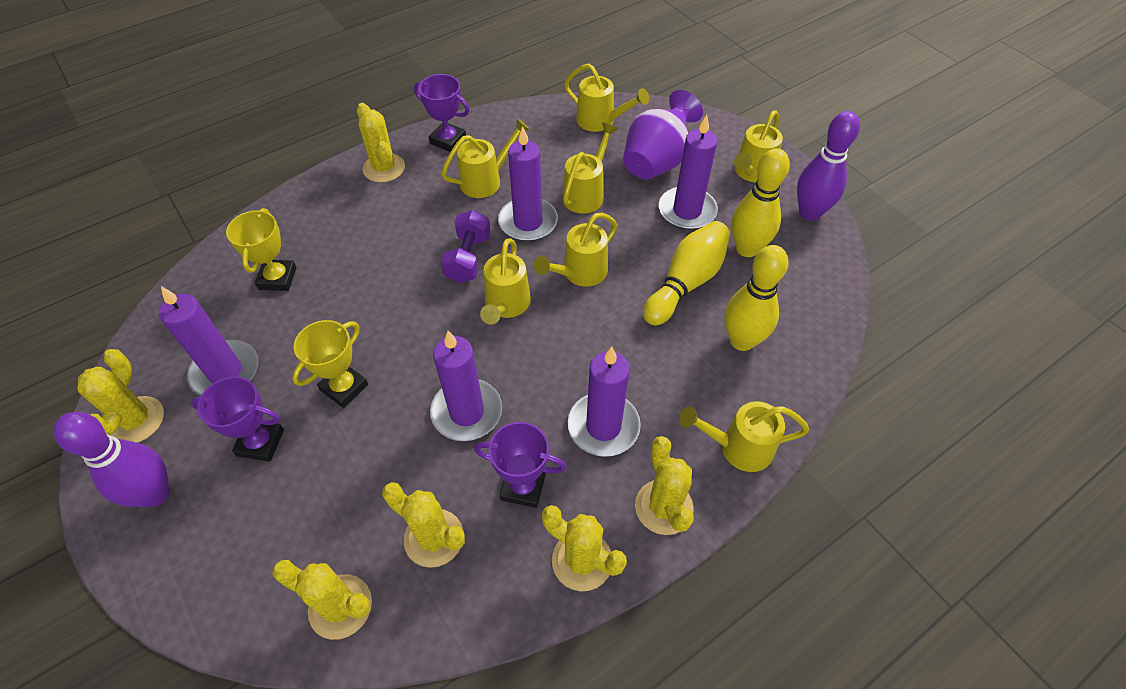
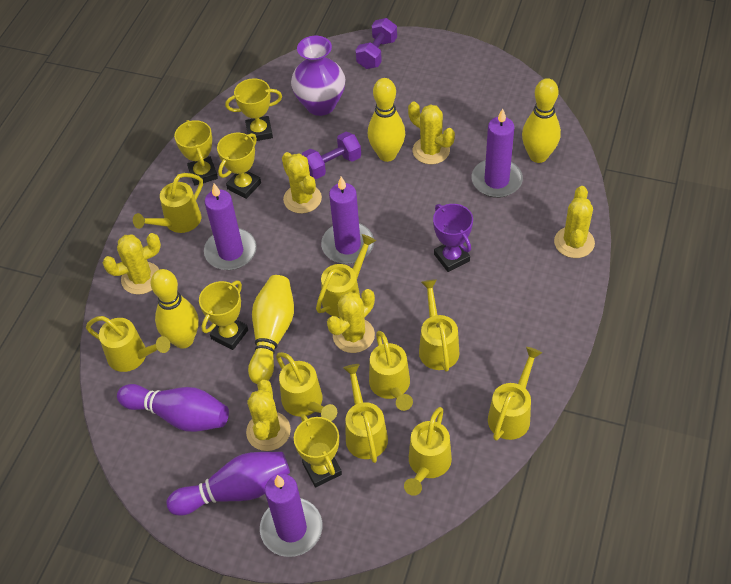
purple candle: 5 -> 4
purple dumbbell: 1 -> 2
purple trophy: 3 -> 1
yellow bowling pin: 3 -> 4
yellow trophy: 2 -> 5
yellow watering can: 7 -> 9

